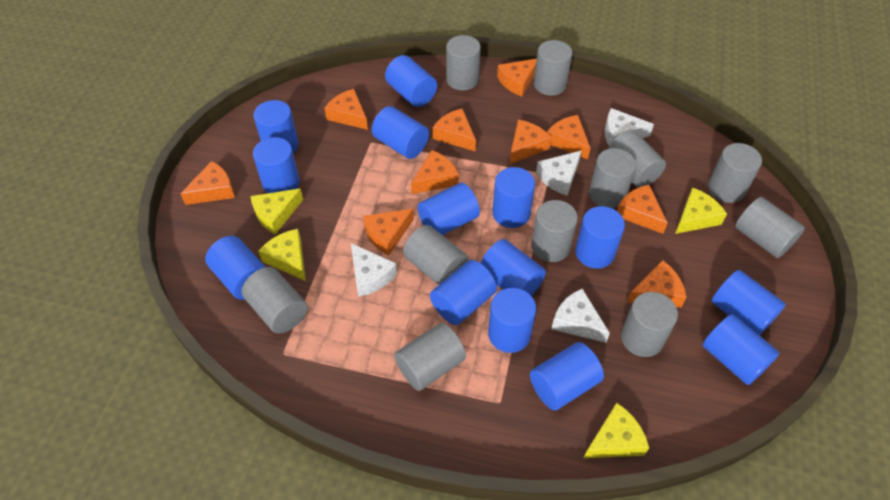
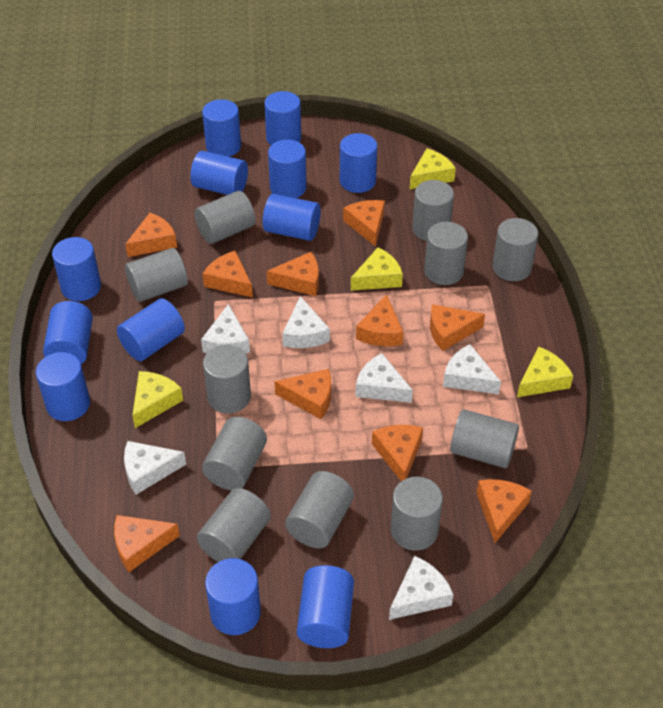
blue cylinder: 14 -> 12
white cheese: 4 -> 6

